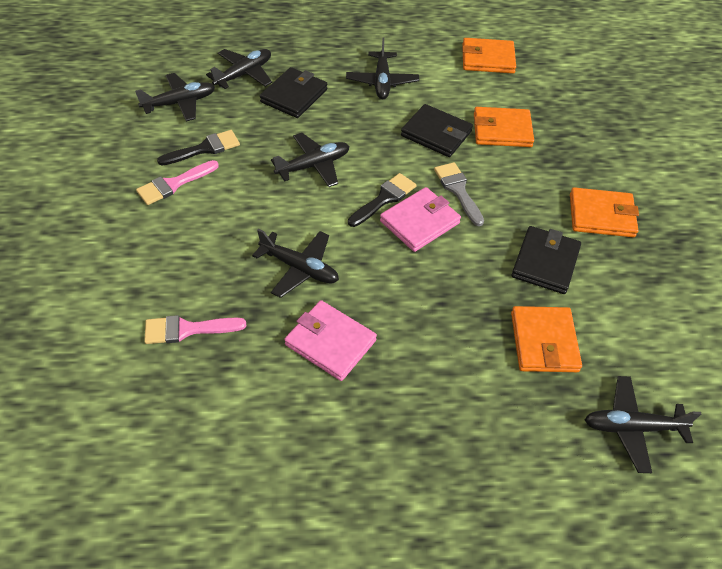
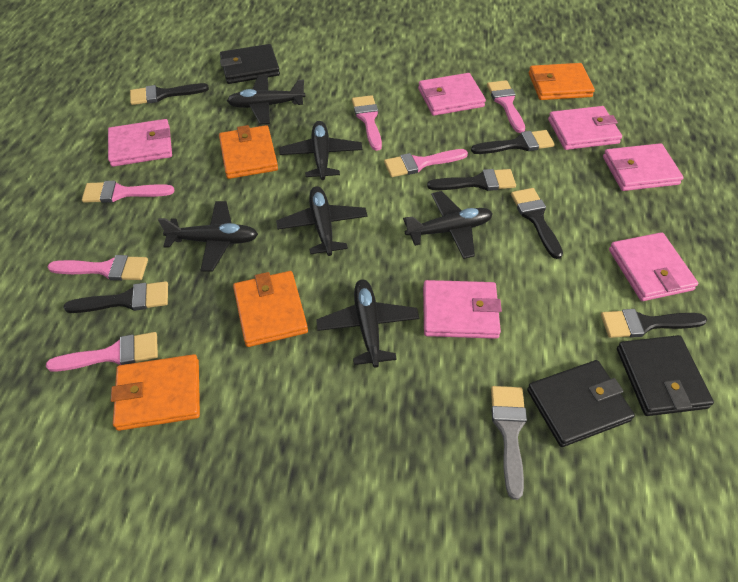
black brush: 2 -> 6
pink brush: 2 -> 6
pink wallet: 2 -> 6

